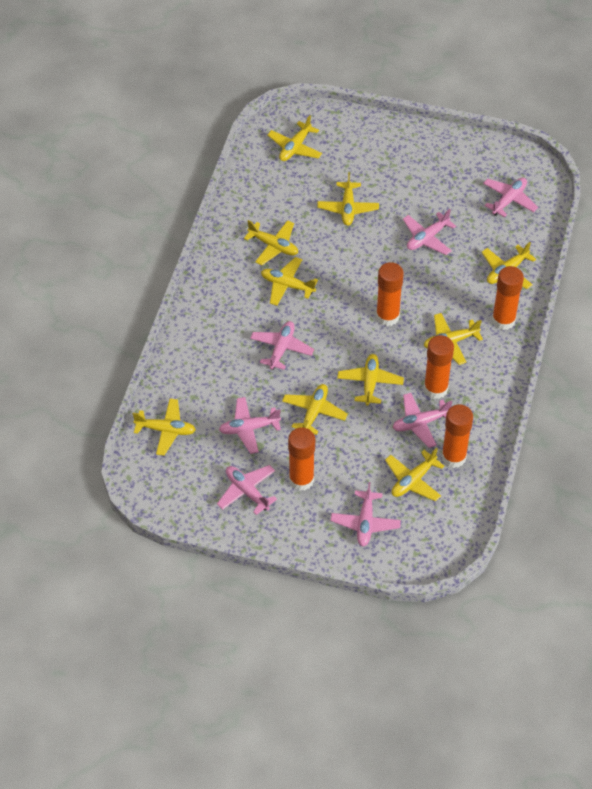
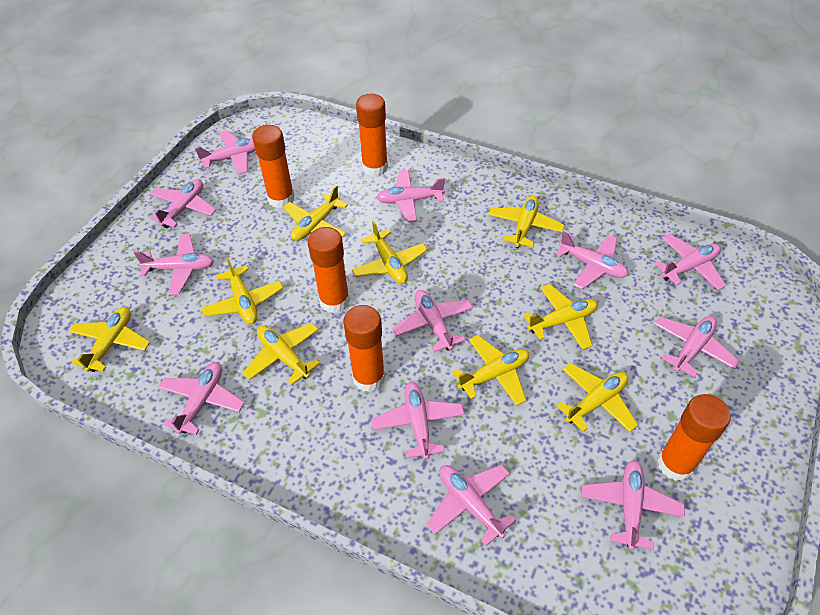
pink plane: 7 -> 12
yellow plane: 10 -> 9

